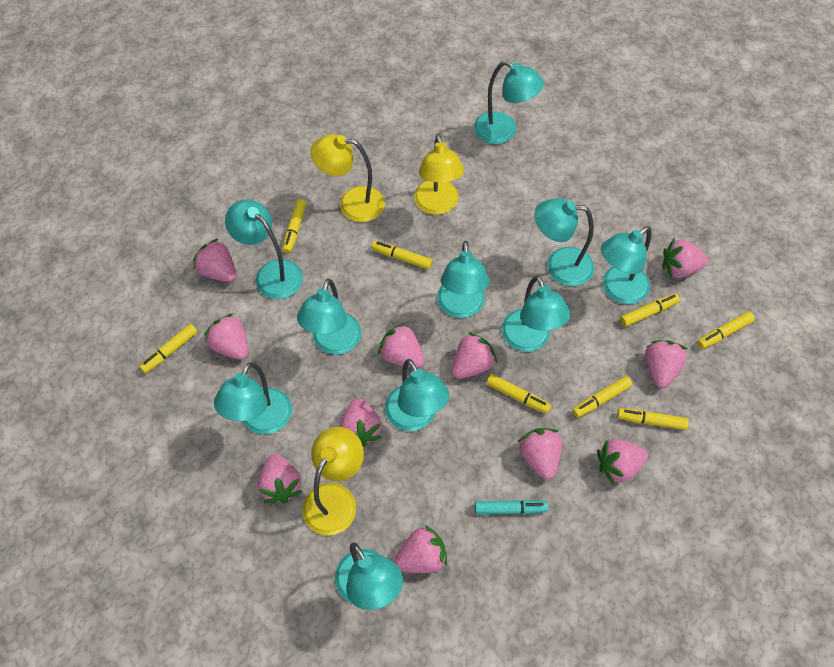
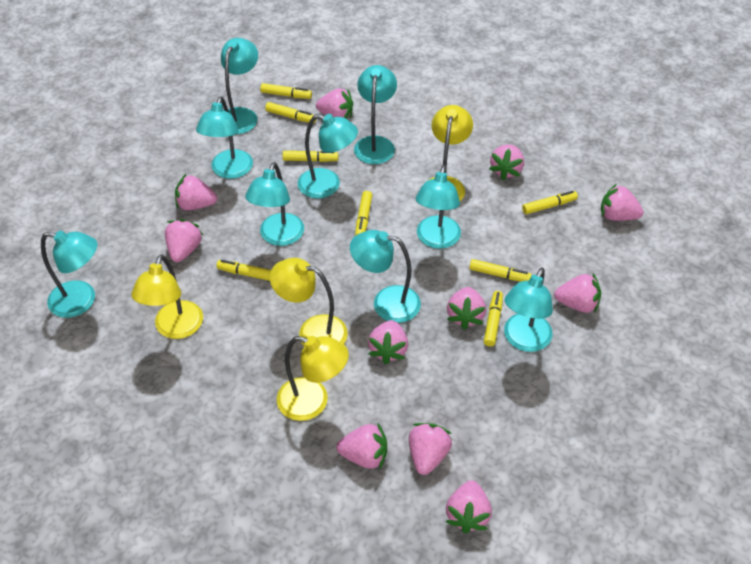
turquoise lamp: 10 -> 9
turquoise marker: 1 -> 0
yellow lamp: 3 -> 4

